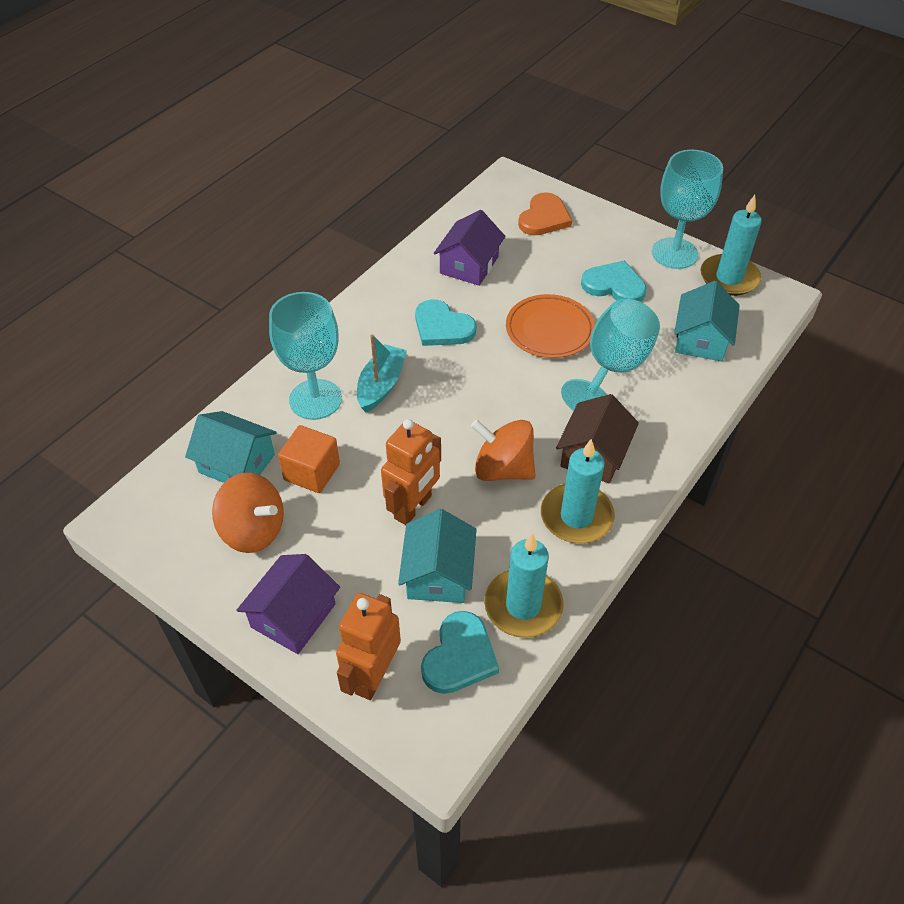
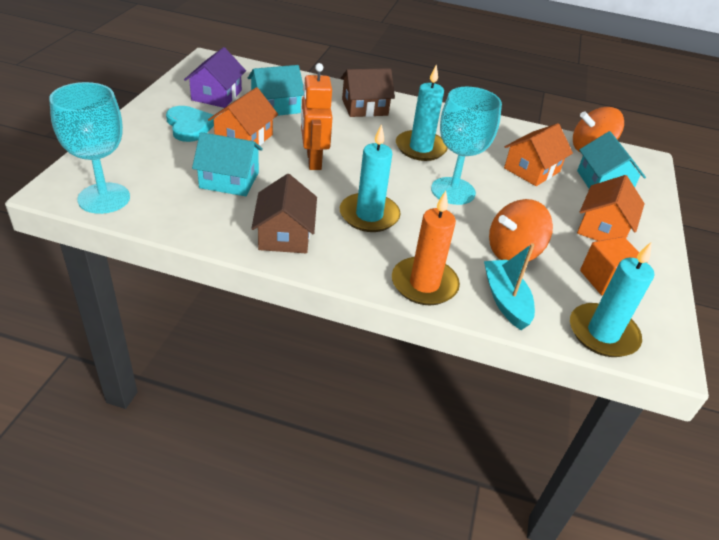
brown house: 1 -> 2
orange candle: 0 -> 1
orange heart: 1 -> 0
orange house: 0 -> 3
orange plate: 1 -> 0
orange robot: 2 -> 1
purple house: 2 -> 1
turquoise goblet: 3 -> 2
turquoise heart: 3 -> 1

